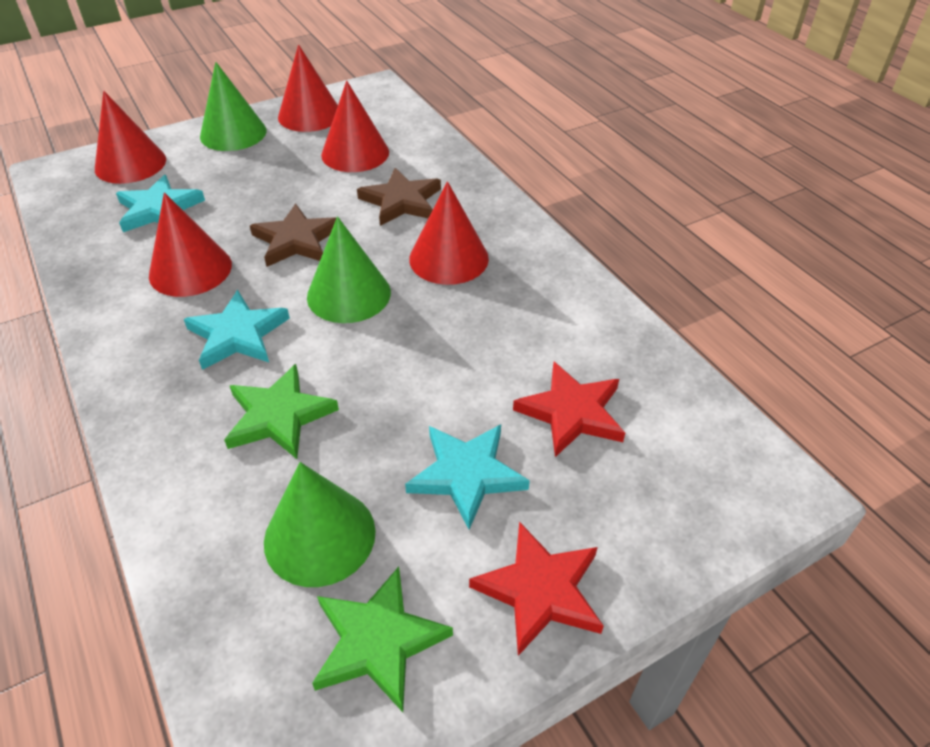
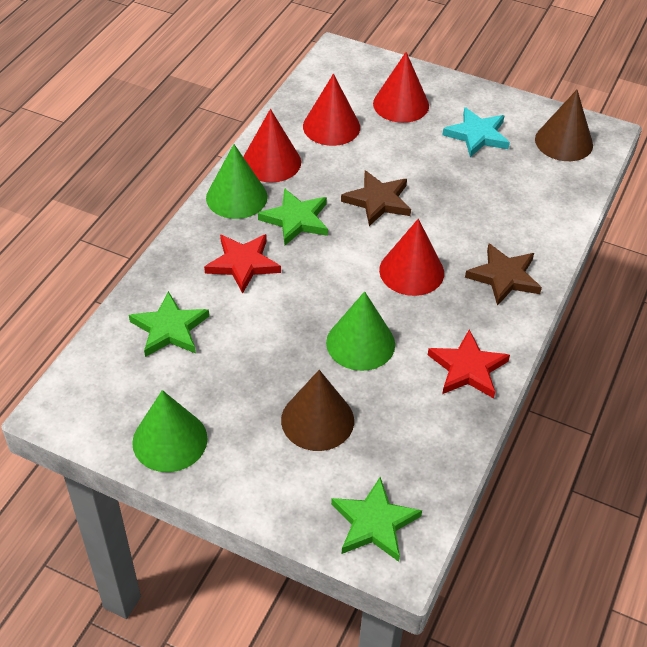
brown cone: 0 -> 2
green star: 2 -> 3
red cone: 5 -> 4
turquoise star: 3 -> 1

